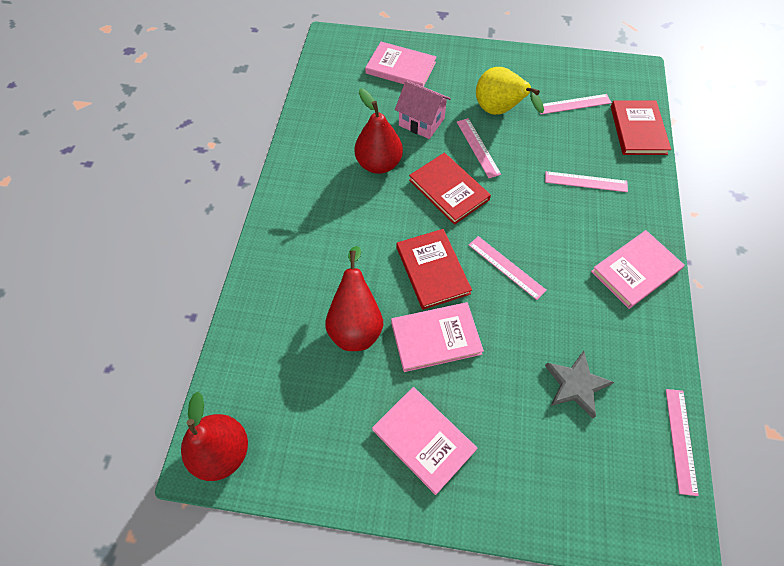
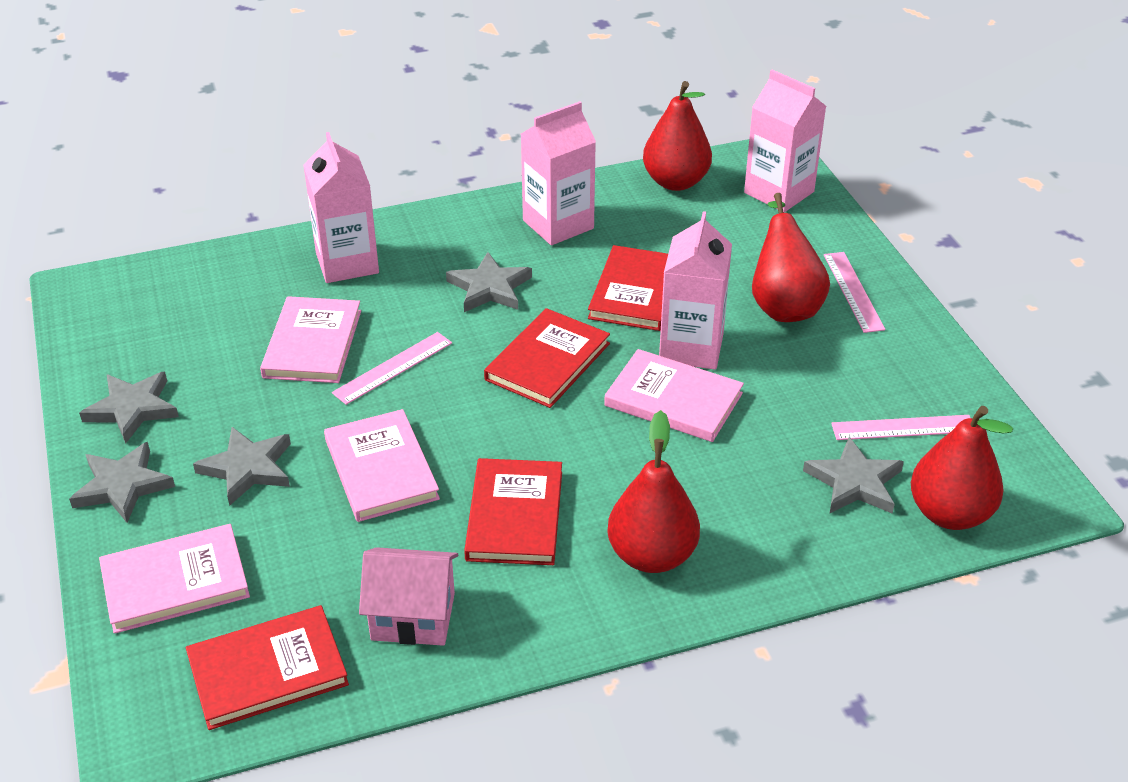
grey star: 1 -> 5
pink carton: 0 -> 4
pink ruler: 5 -> 3
red book: 3 -> 4
red pear: 3 -> 4
yellow pear: 1 -> 0

